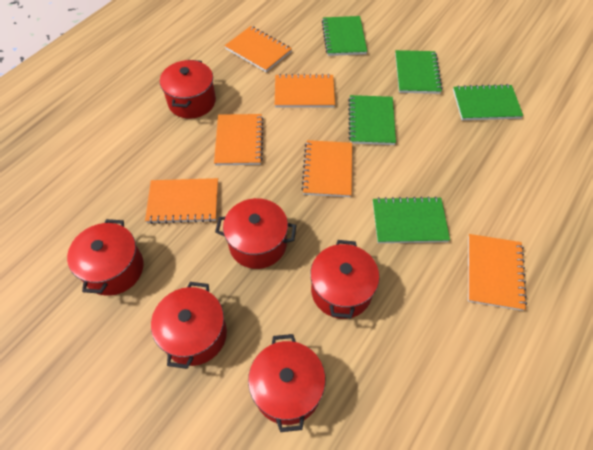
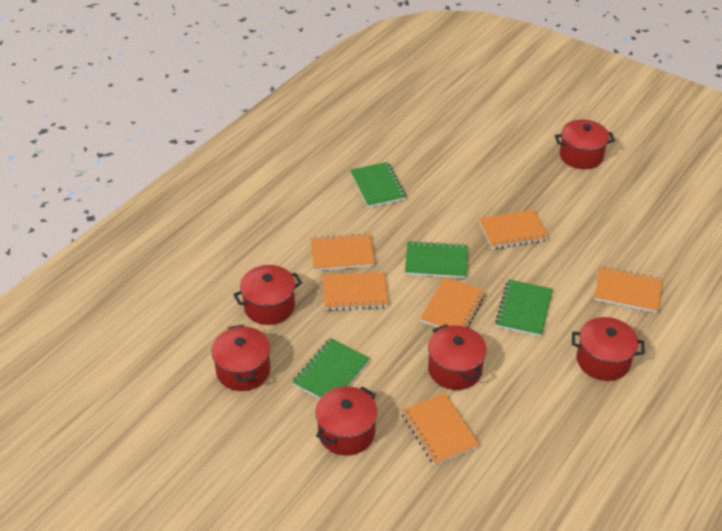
green notebook: 5 -> 4

